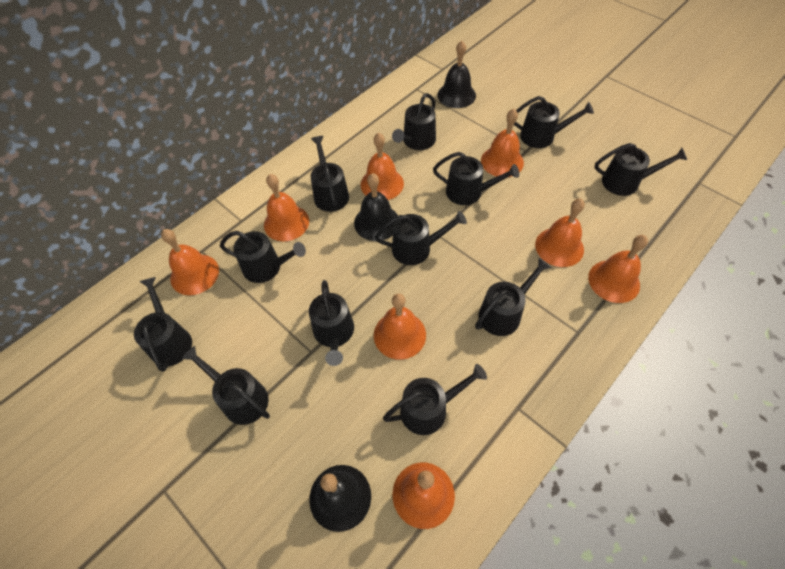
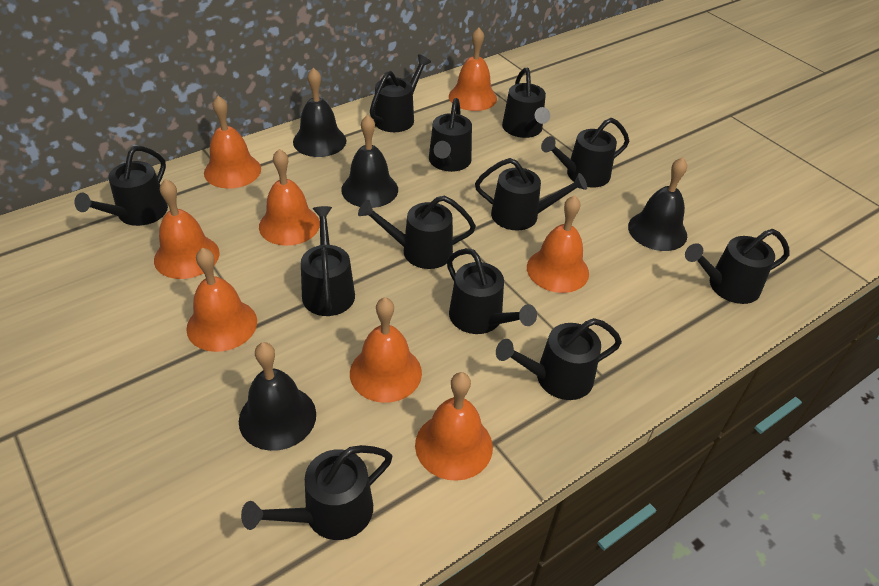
black bell: 3 -> 4

